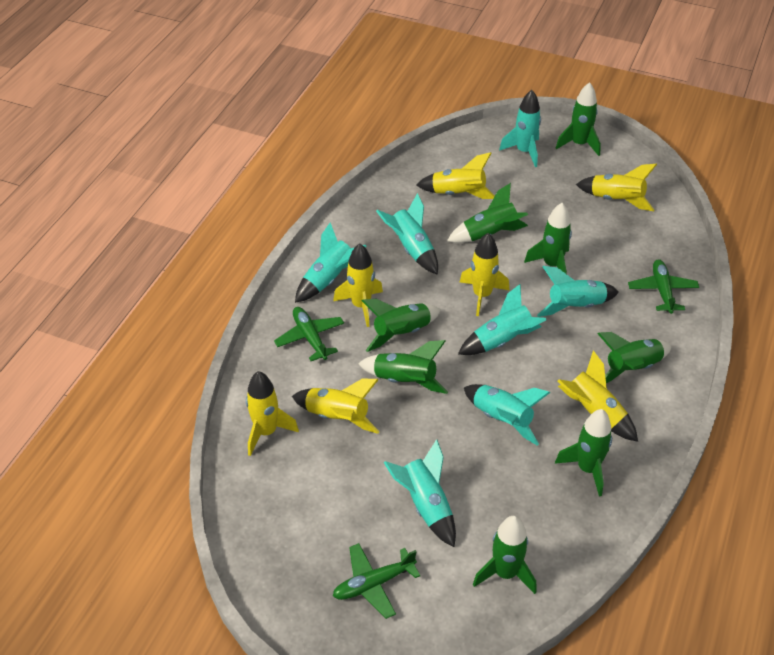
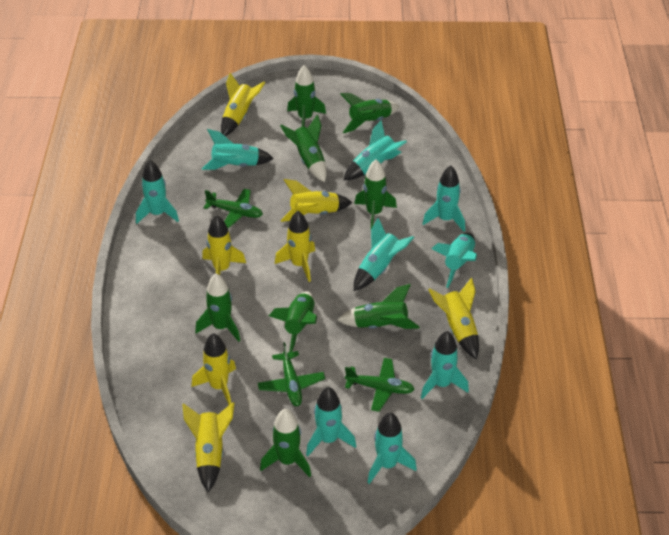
turquoise rocket: 7 -> 9

